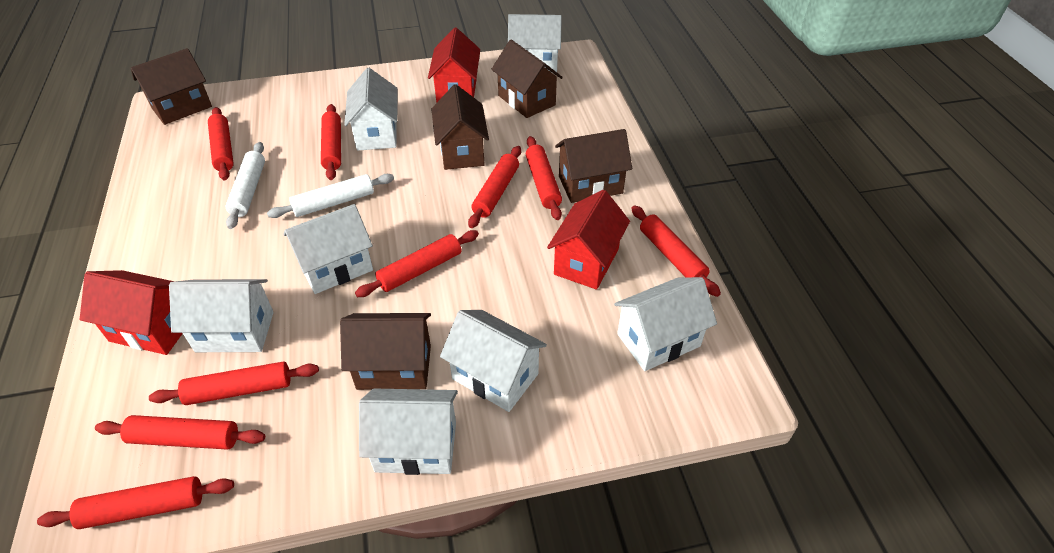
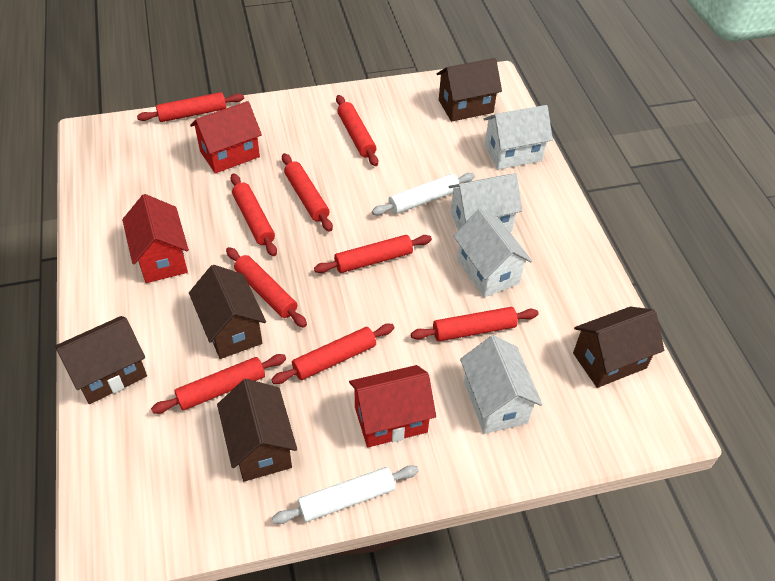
white house: 7 -> 4

